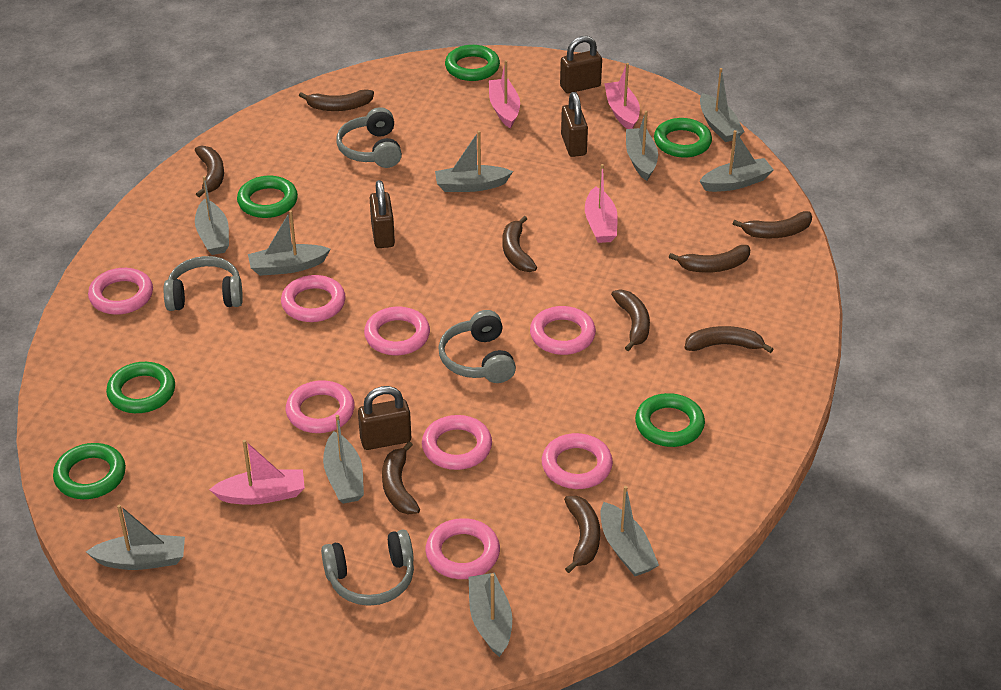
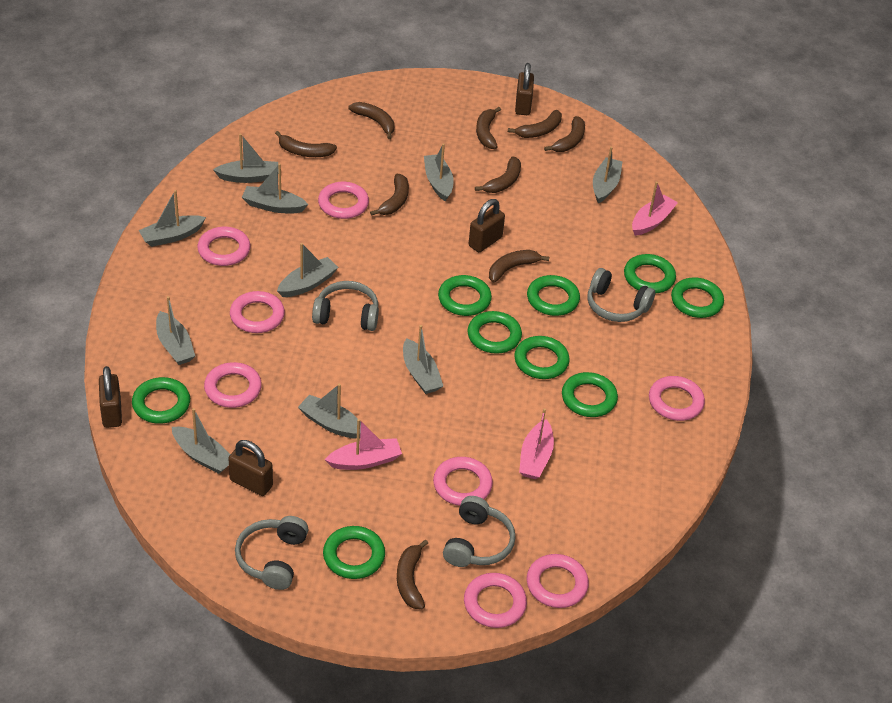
green ring: 6 -> 9
pink boat: 4 -> 3

